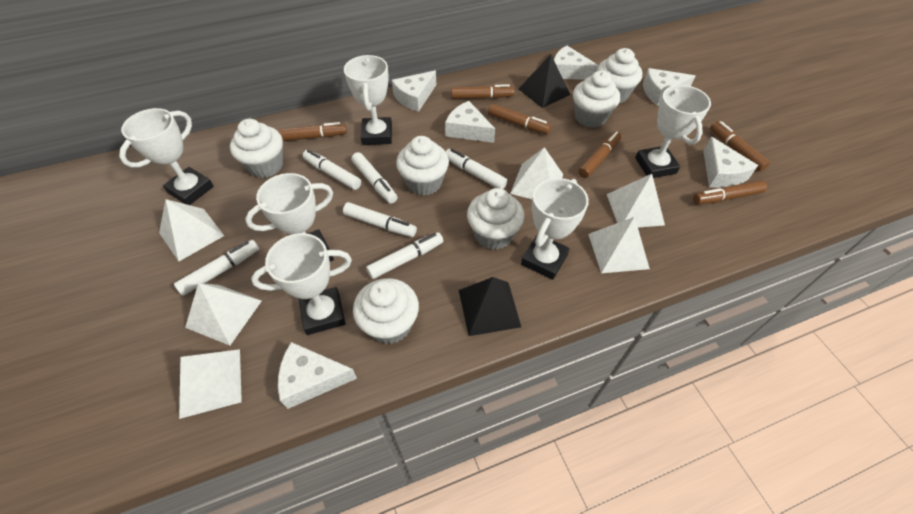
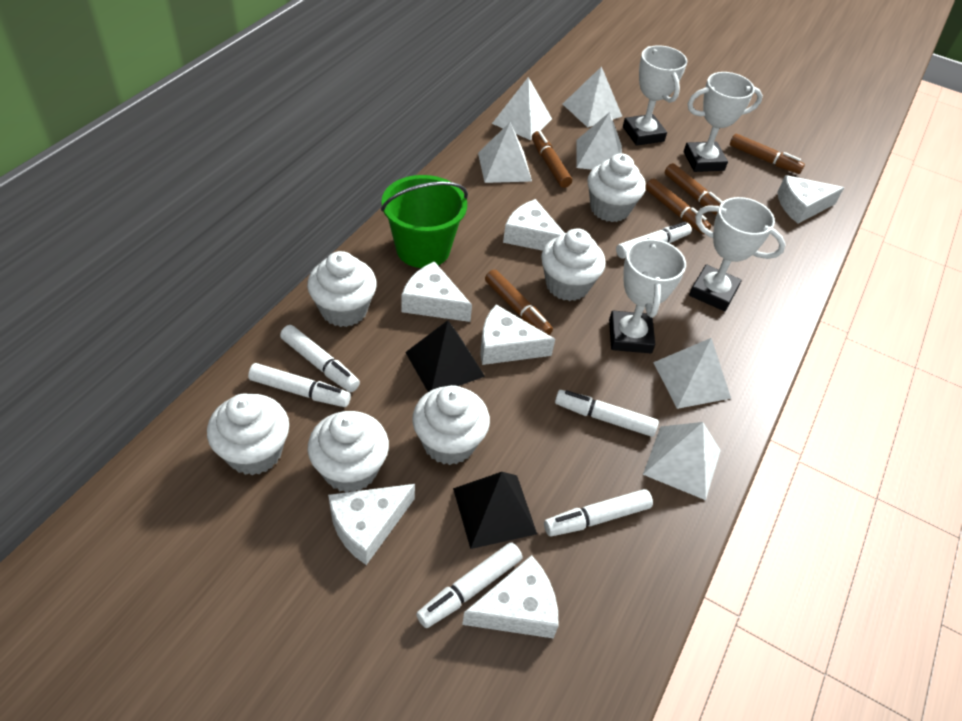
brown marker: 6 -> 5
green bucket: 0 -> 1
white trophy: 6 -> 4

